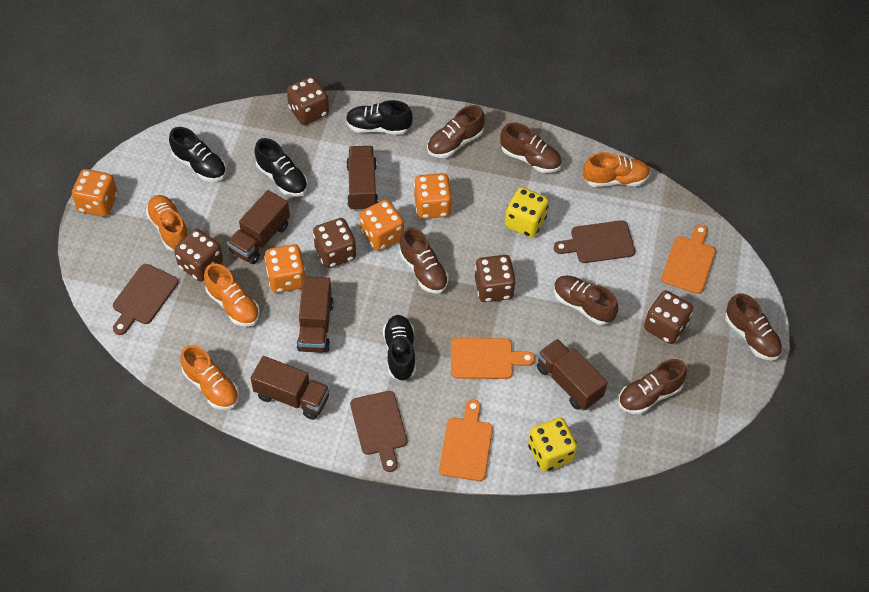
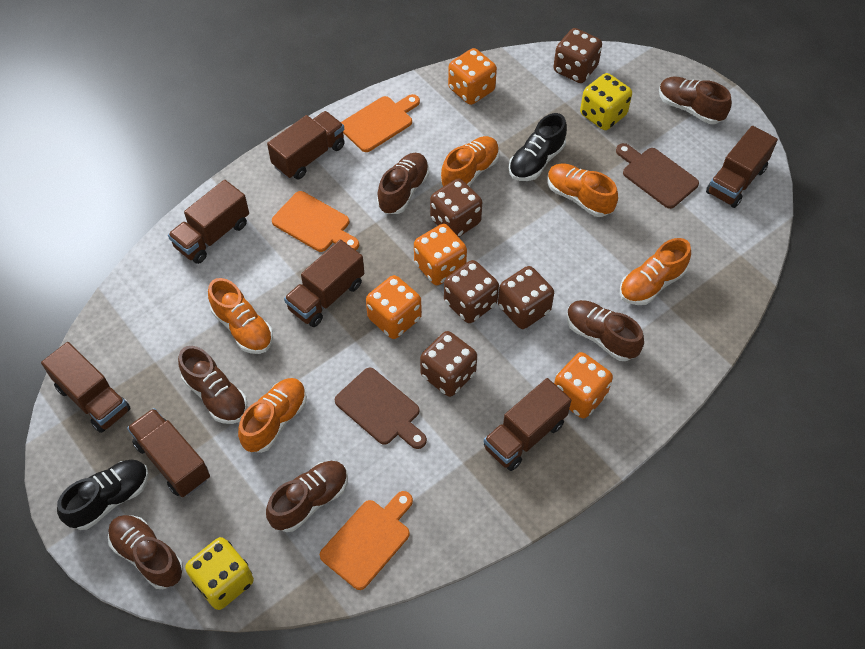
black shoe: 4 -> 2
brown cutting board: 3 -> 2
brown truck: 5 -> 7
orange shoe: 4 -> 5

